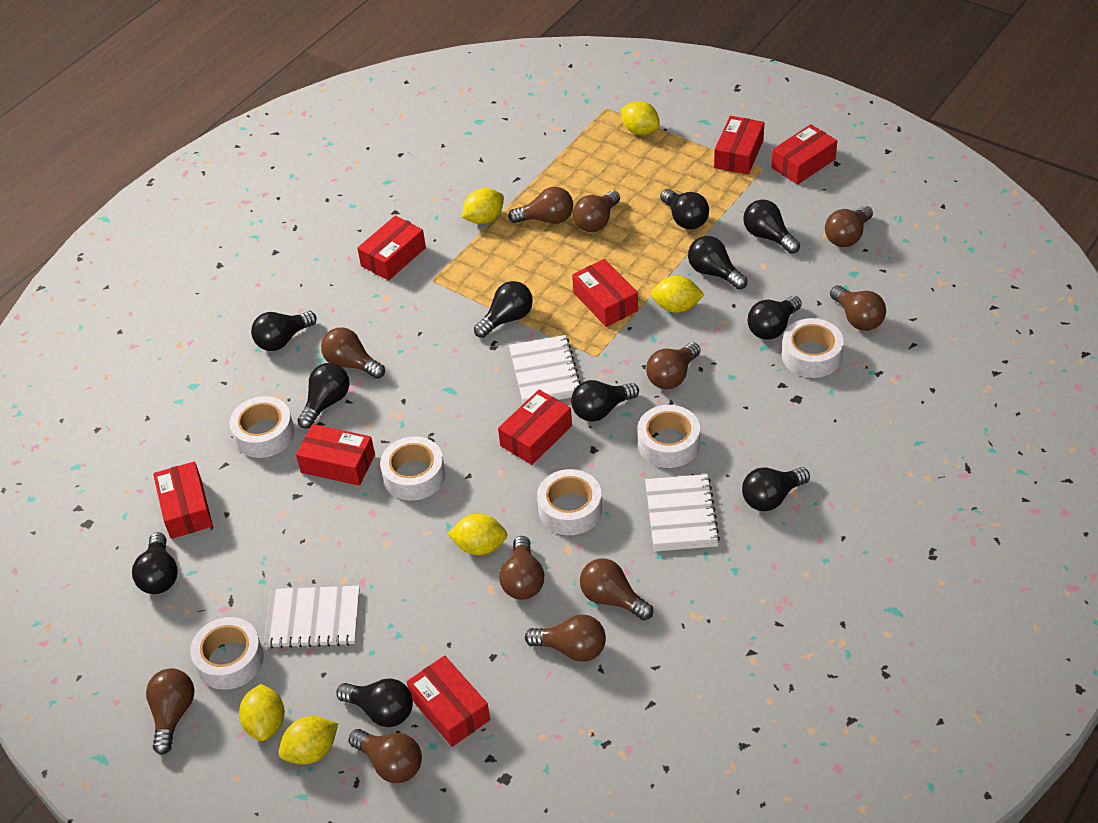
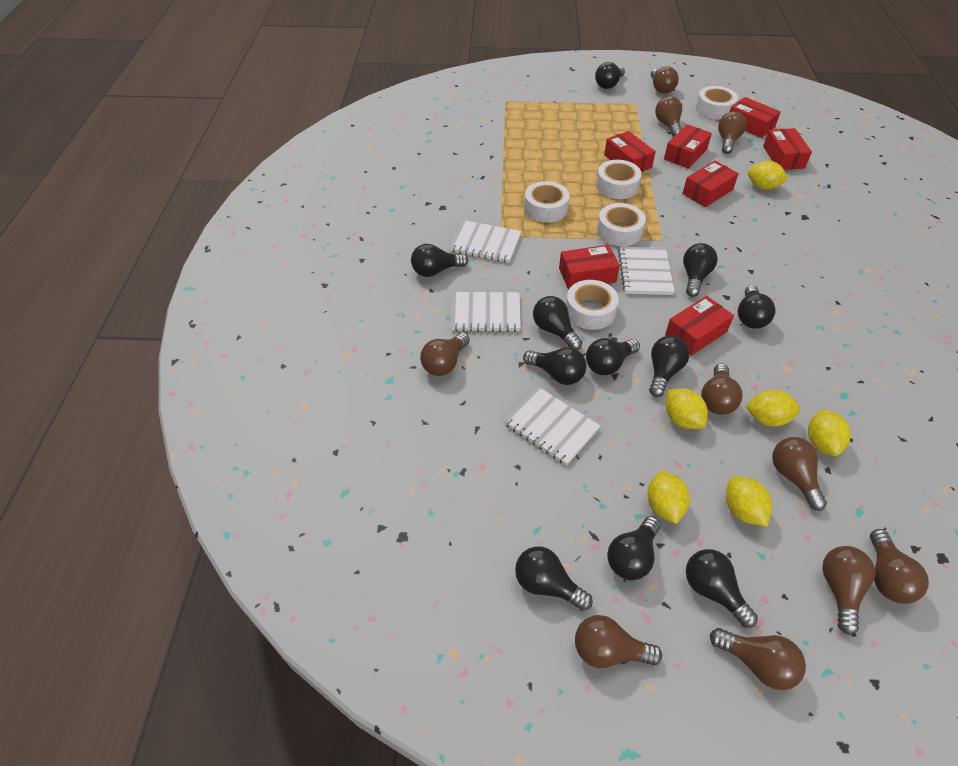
brown light bulb: 11 -> 10
red box: 8 -> 7
white notebook: 3 -> 4
white tape: 6 -> 5

